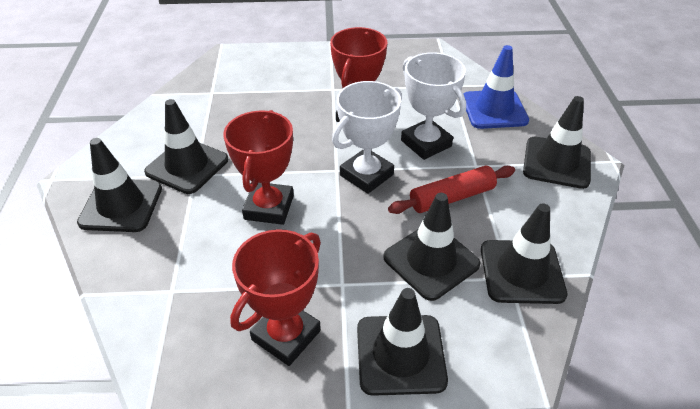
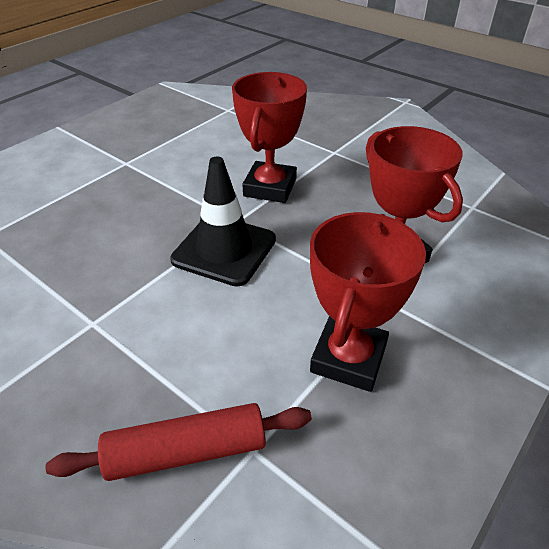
black traffic cone: 6 -> 1
blue traffic cone: 1 -> 0
white trophy: 2 -> 0

